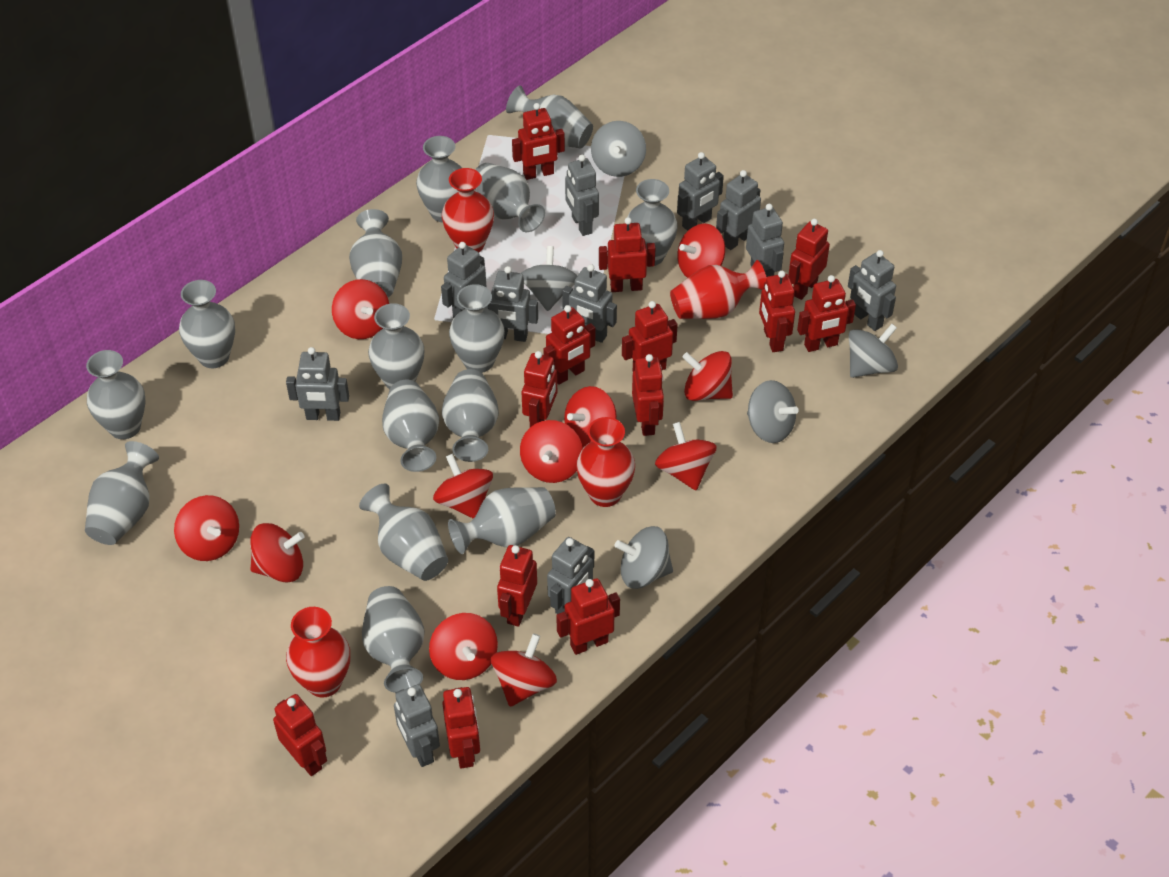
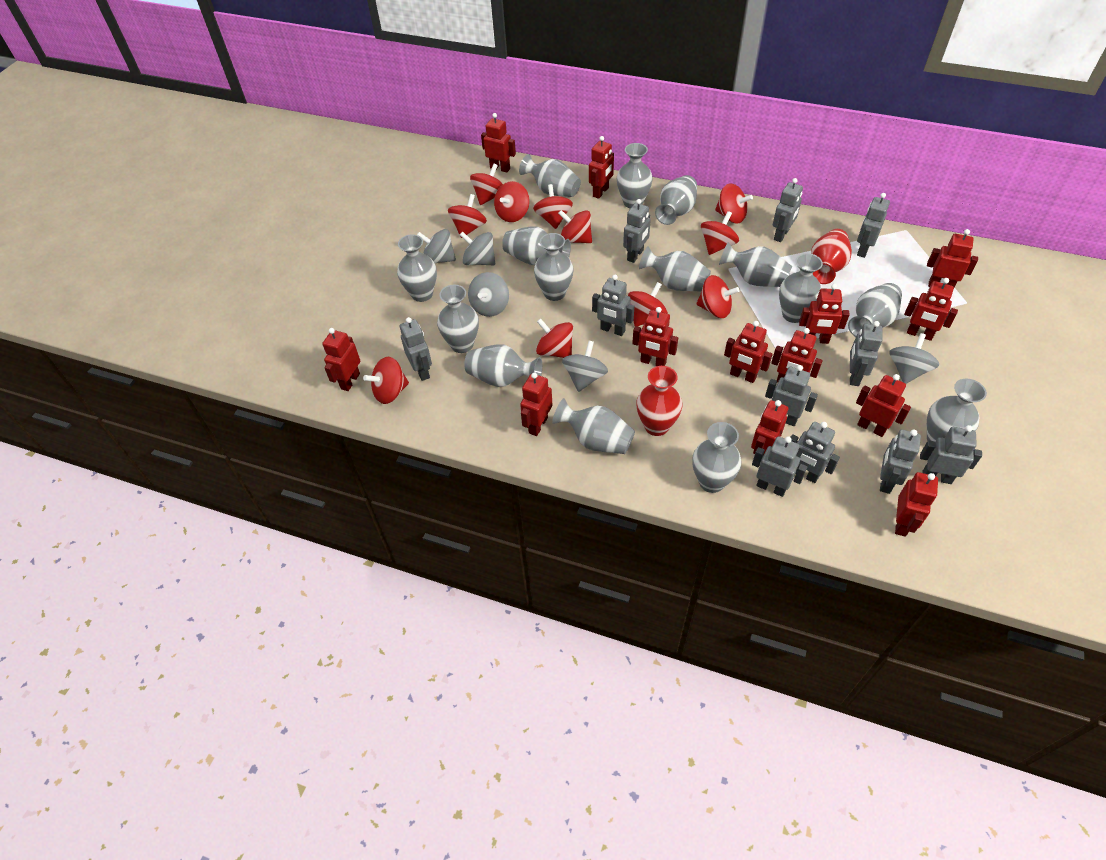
red vase: 4 -> 2

